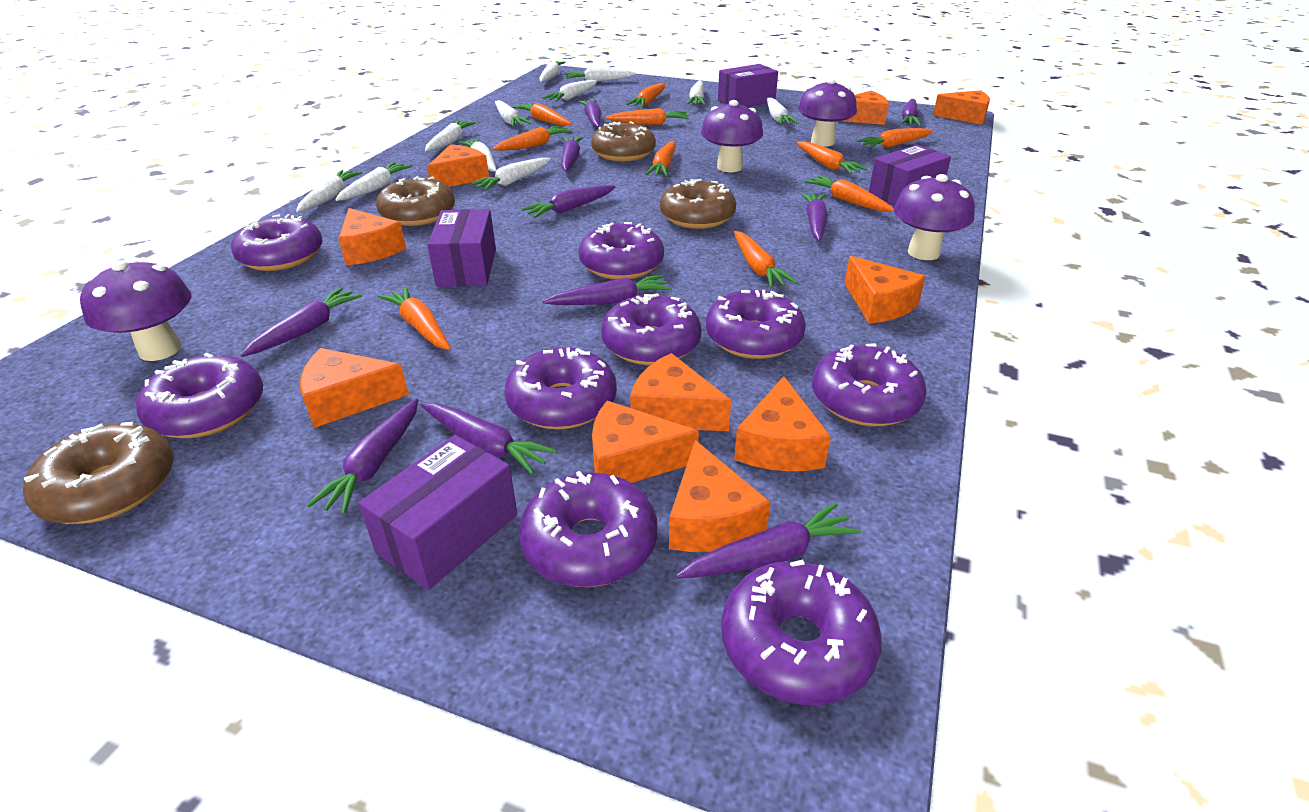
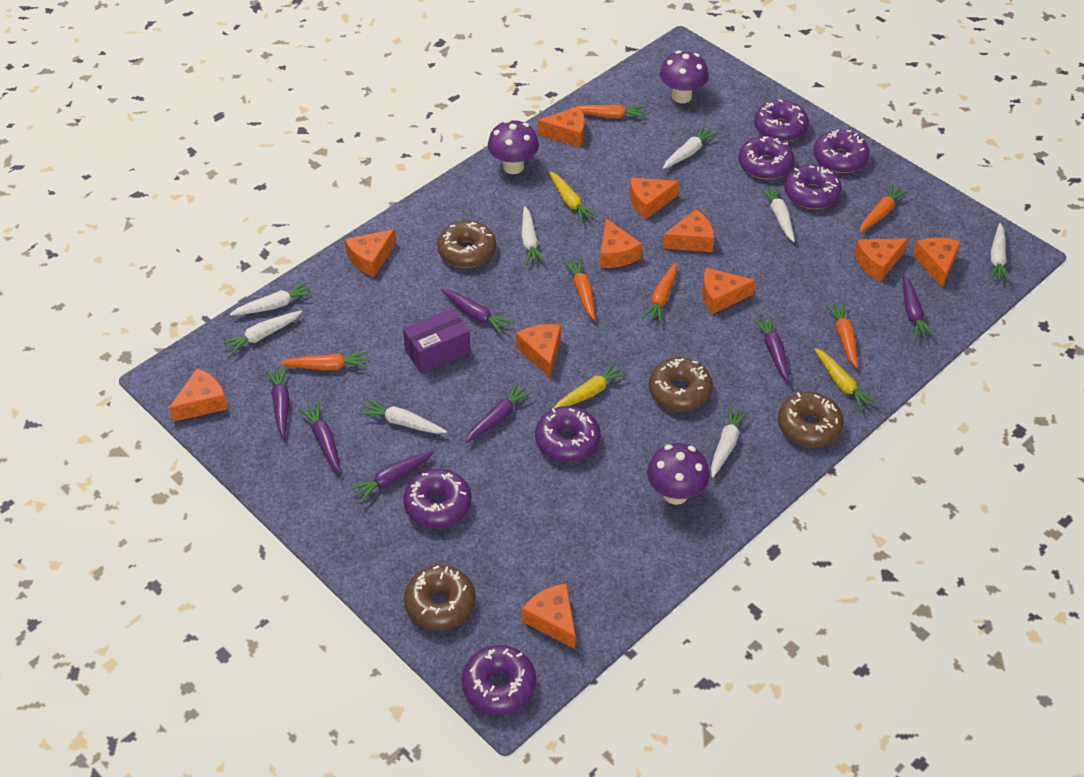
orange carrot: 10 -> 6
orange cheese: 10 -> 11
purple box: 4 -> 1
purple carrot: 10 -> 7
purple donut: 9 -> 7
purple mushroom: 4 -> 3
white carrot: 11 -> 8
yellow carrot: 0 -> 3

